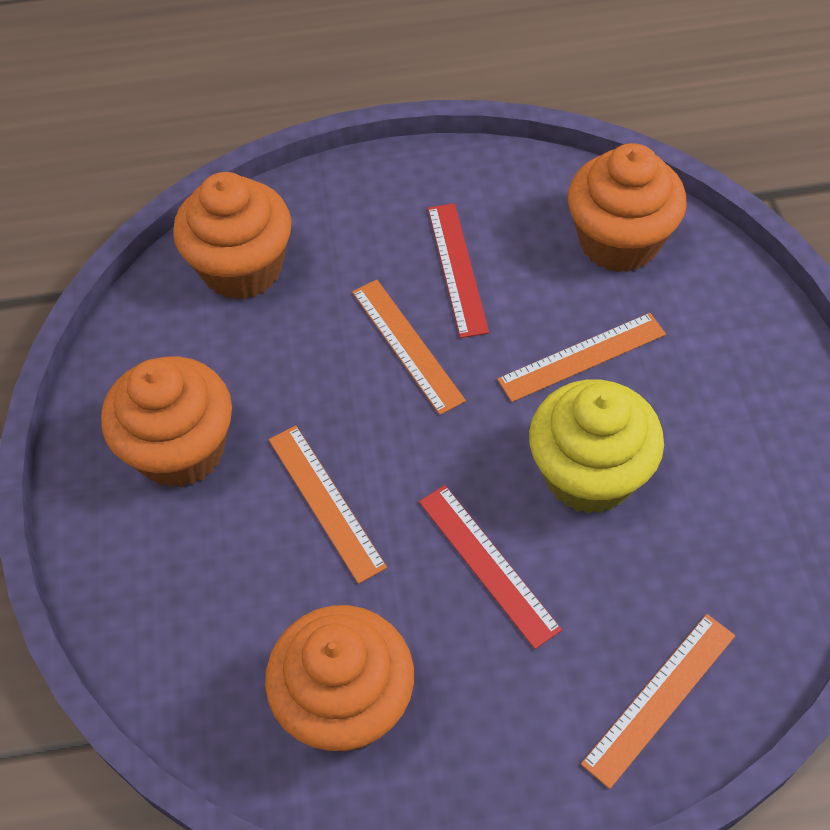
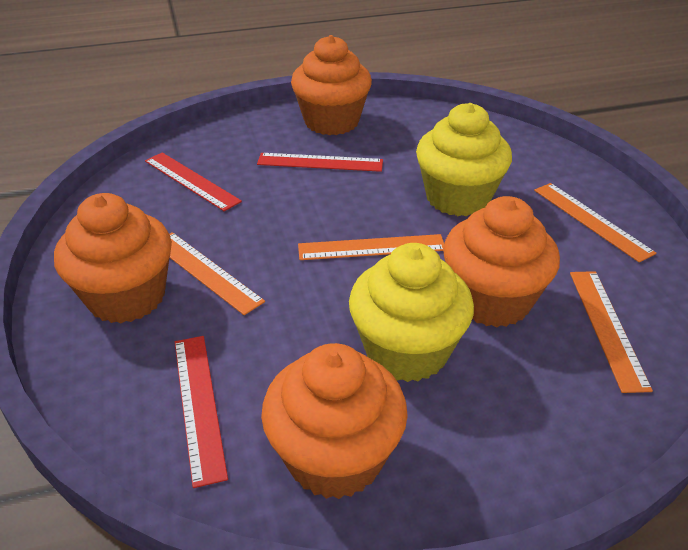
red ruler: 2 -> 3
yellow cupcake: 1 -> 2

